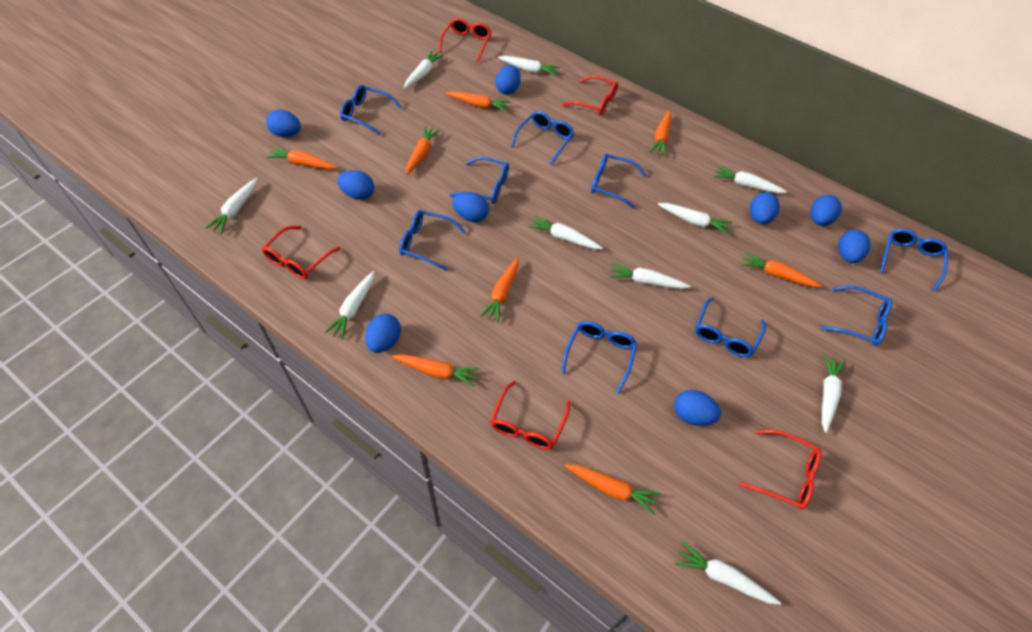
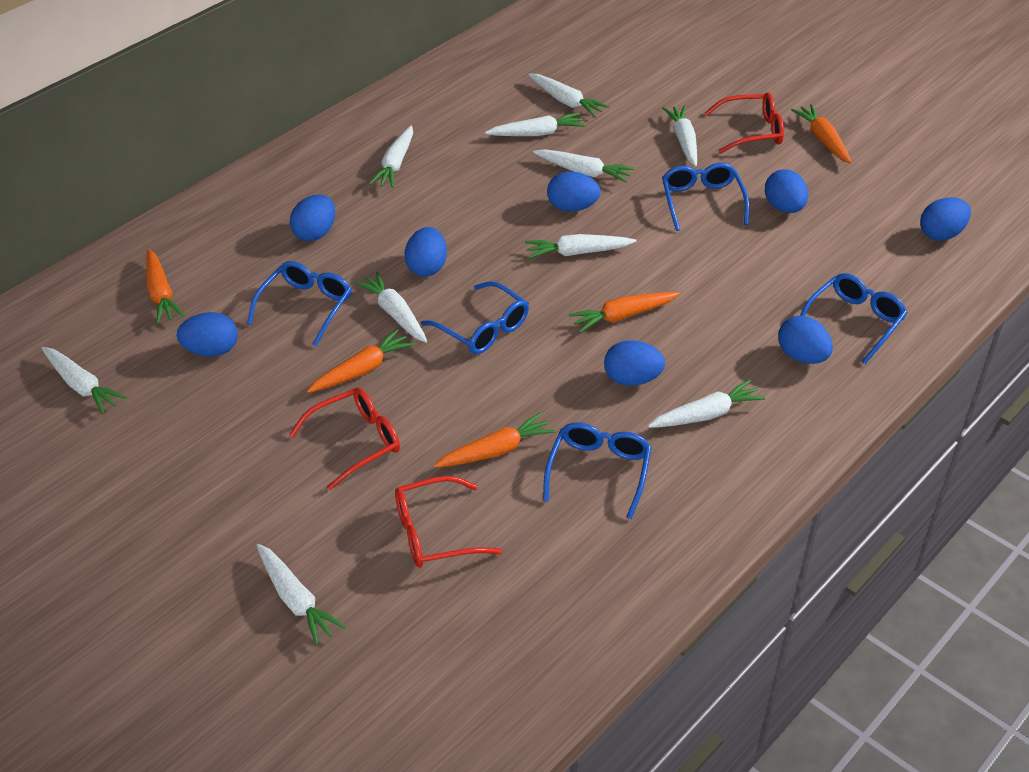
blue egg: 9 -> 8
blue glasses: 9 -> 5
orange carrot: 8 -> 5
red glasses: 5 -> 3

